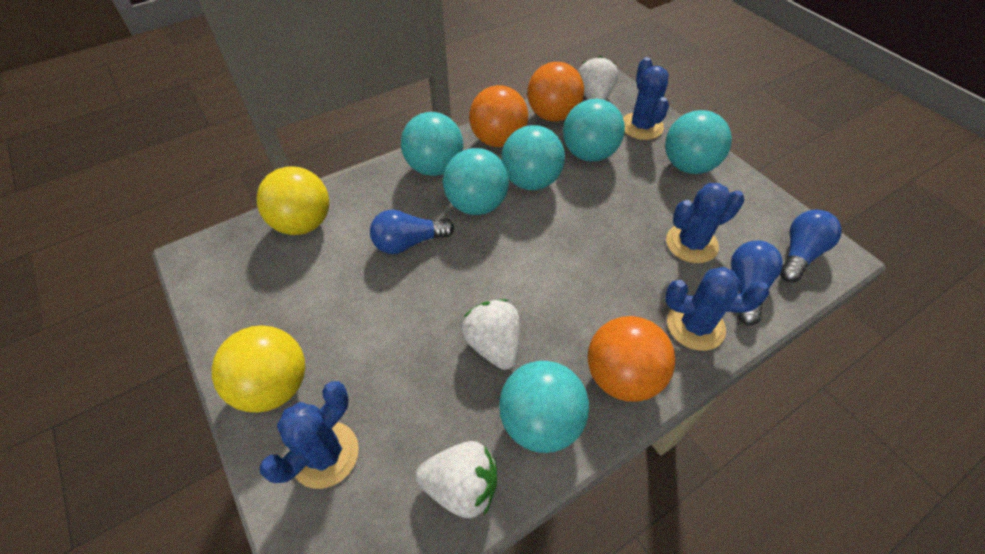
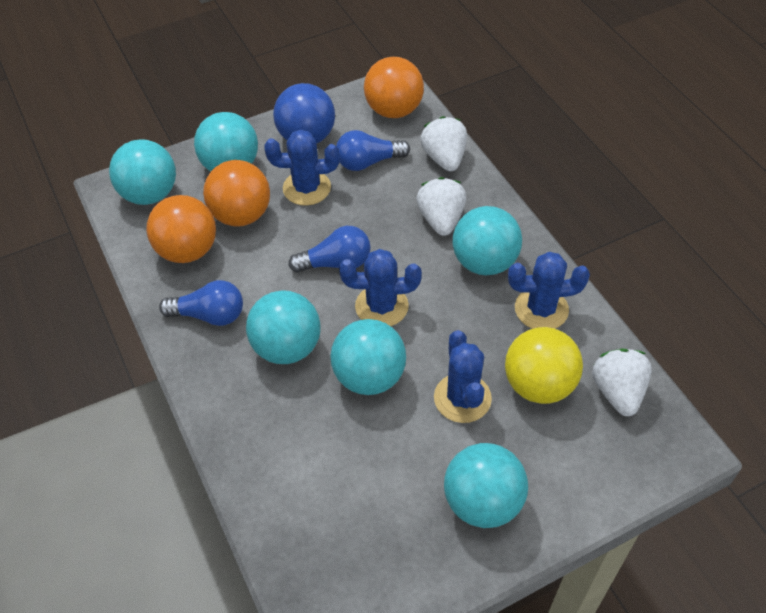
blue ball: 0 -> 1
yellow ball: 2 -> 1

